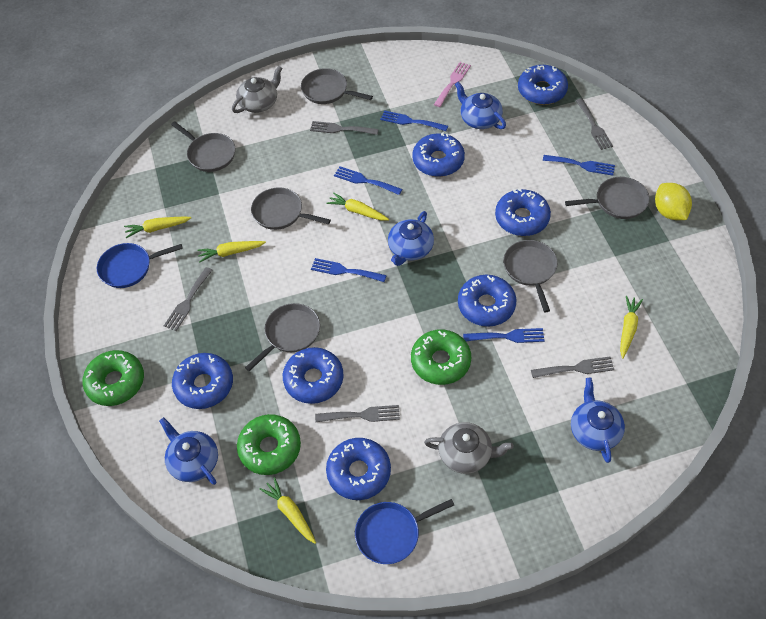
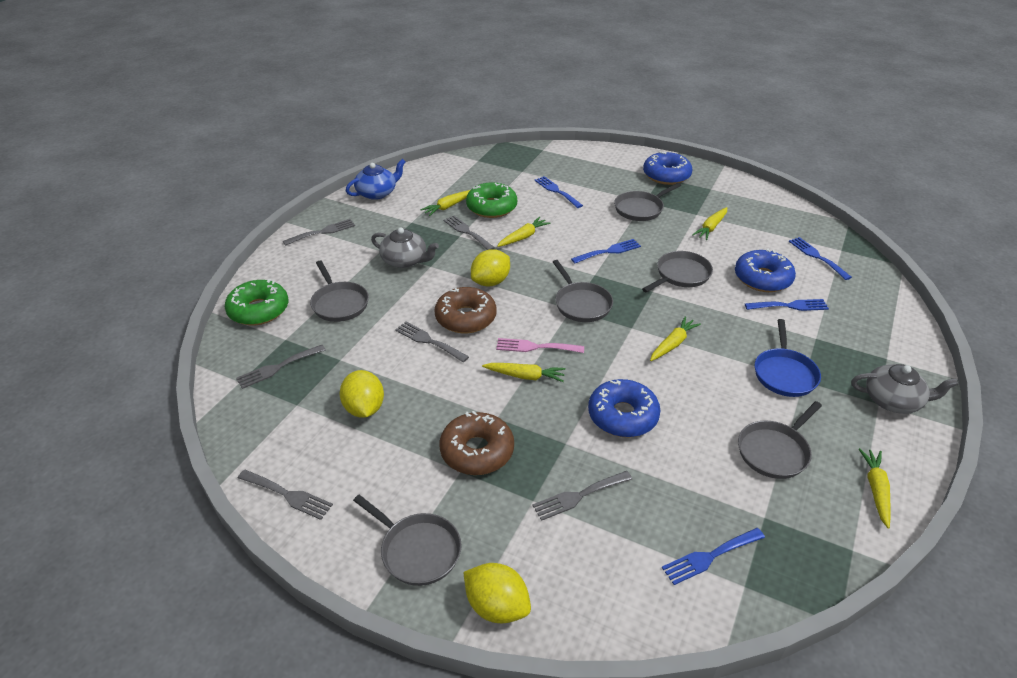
blue donut: 7 -> 3
blue pan: 2 -> 1
blue teapot: 4 -> 1
brown donut: 0 -> 2
green donut: 3 -> 2
grey fork: 5 -> 6
yellow carrot: 5 -> 6
yellow lemon: 1 -> 3

